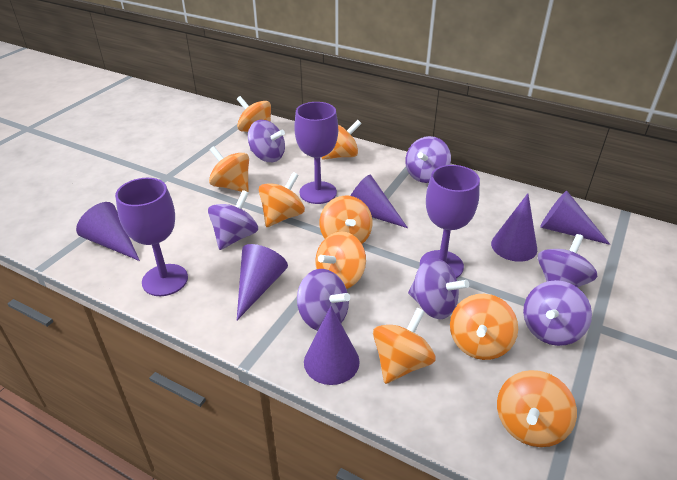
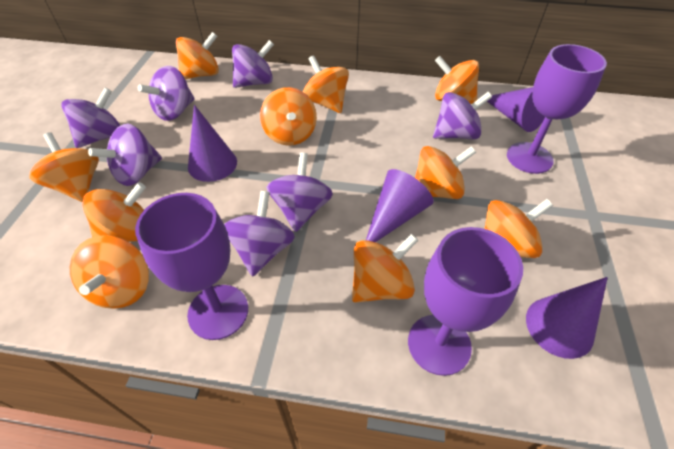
orange spinning top: 9 -> 10
purple cone: 6 -> 4

